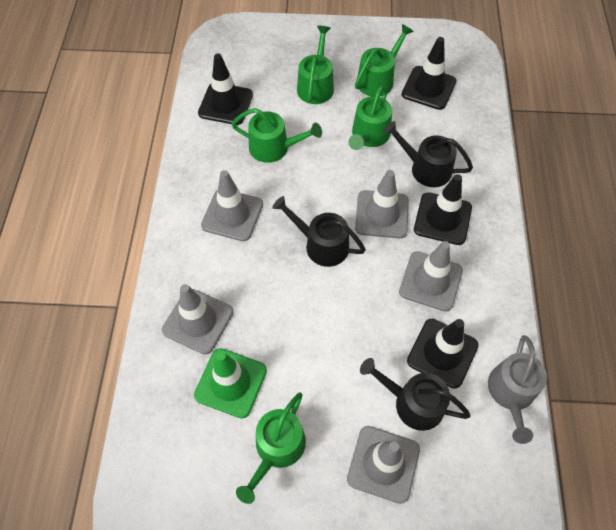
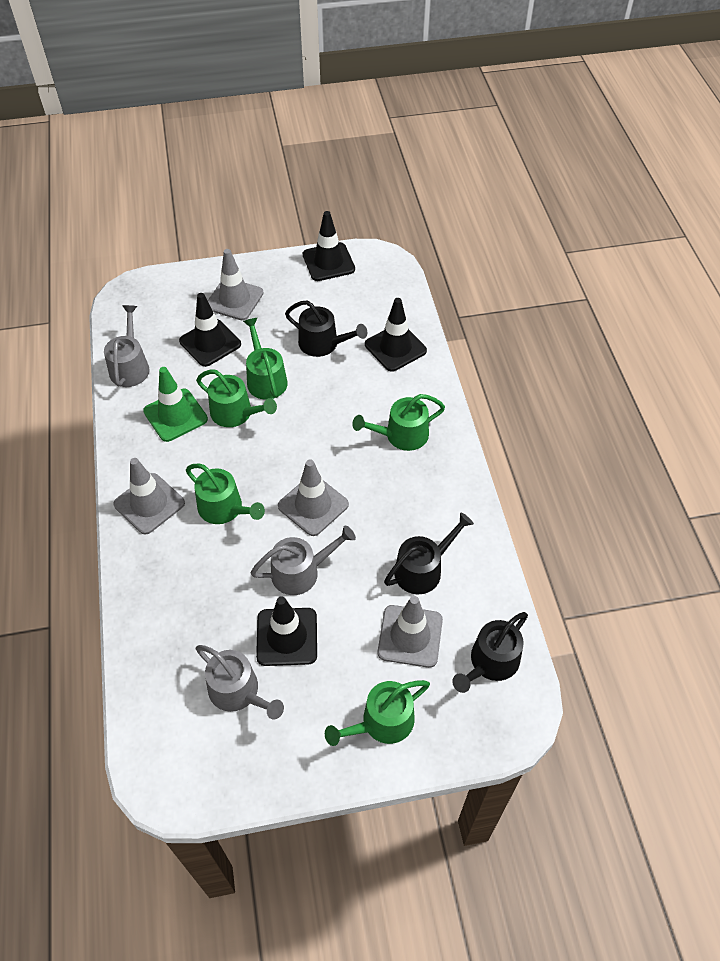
grey traffic cone: 5 -> 4
grey watering can: 1 -> 3

